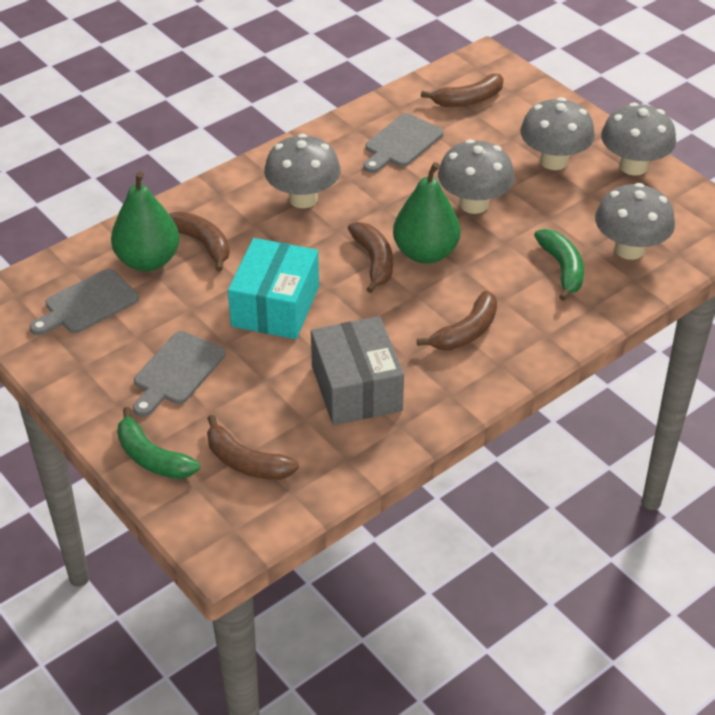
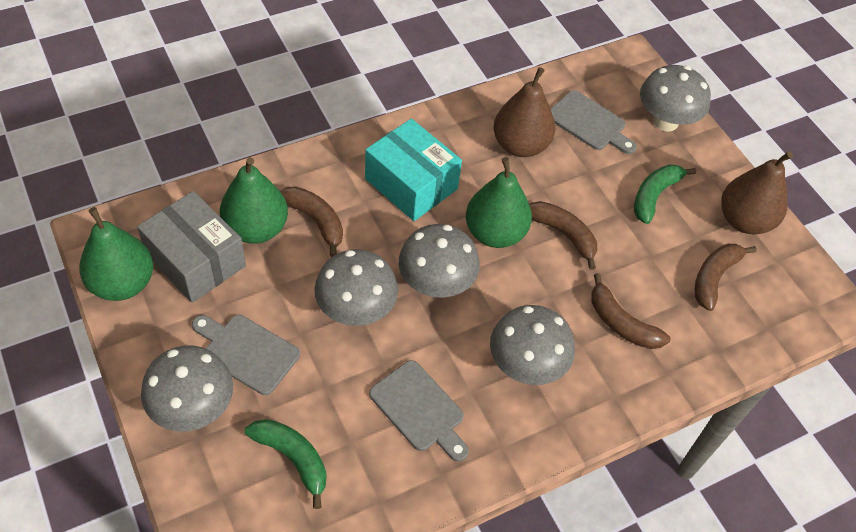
brown banana: 5 -> 4
brown pear: 0 -> 2
green pear: 2 -> 3

